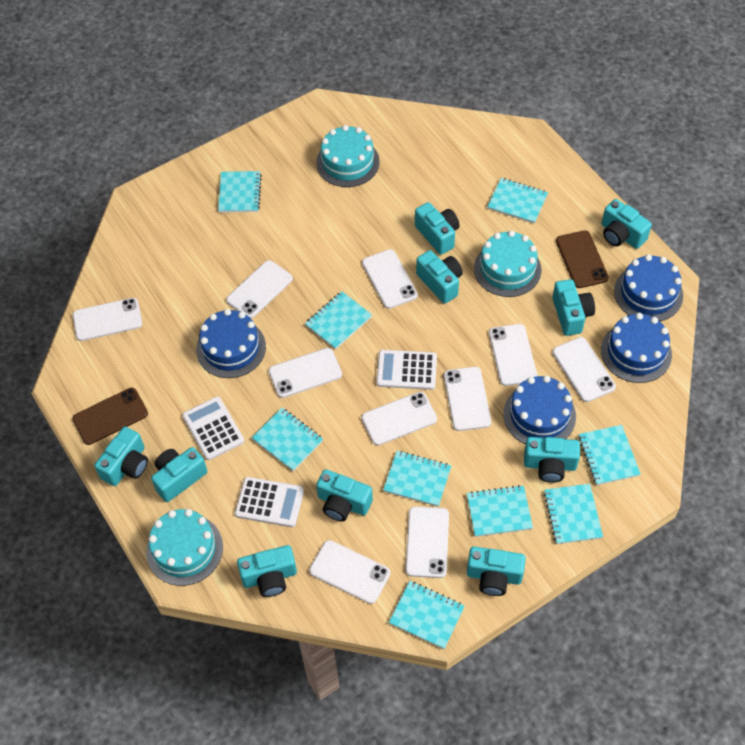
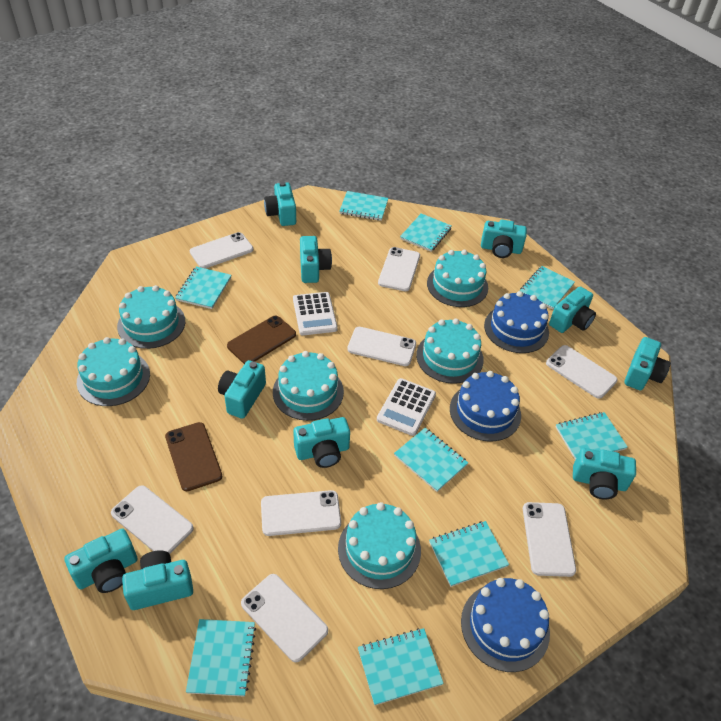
blue cake: 4 -> 3
turquoise cake: 3 -> 6
white calculator: 3 -> 2
white phone: 10 -> 8

